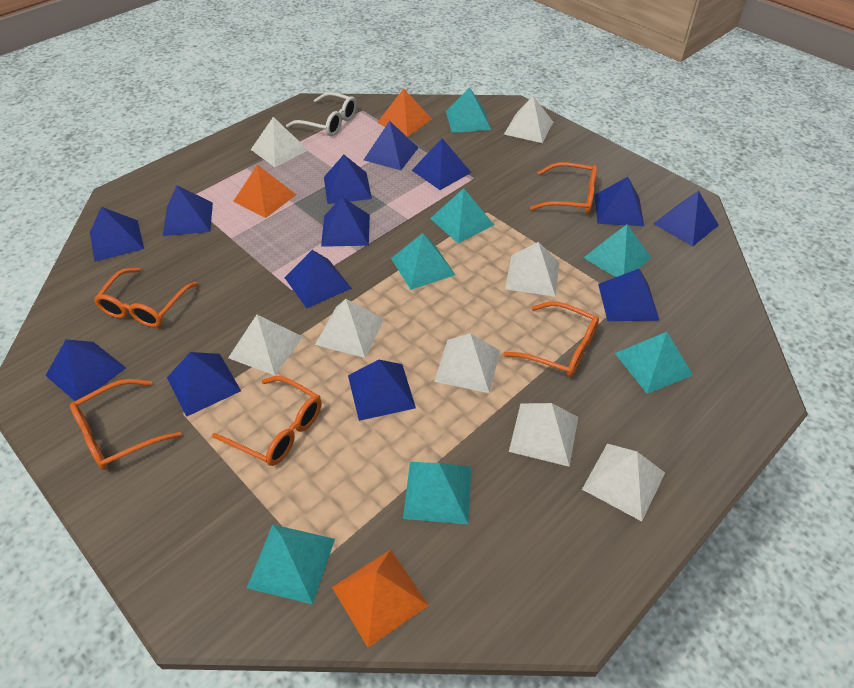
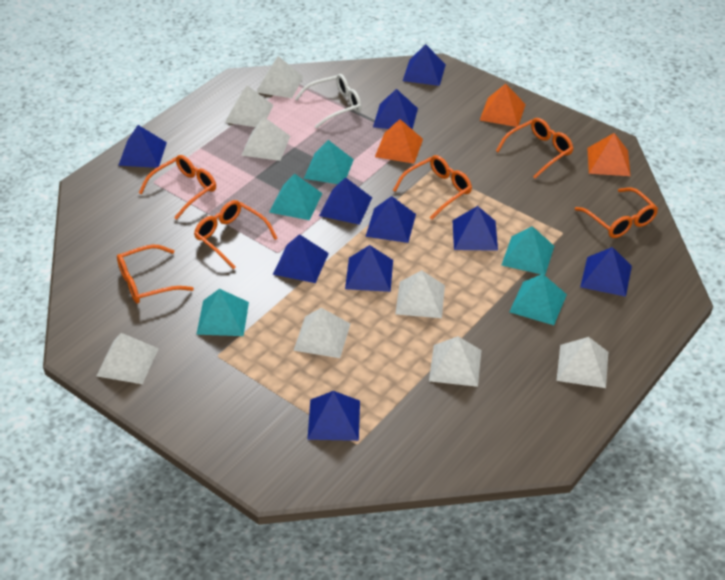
blue pyramid: 13 -> 10
orange glasses: 5 -> 6
turquoise pyramid: 7 -> 5

